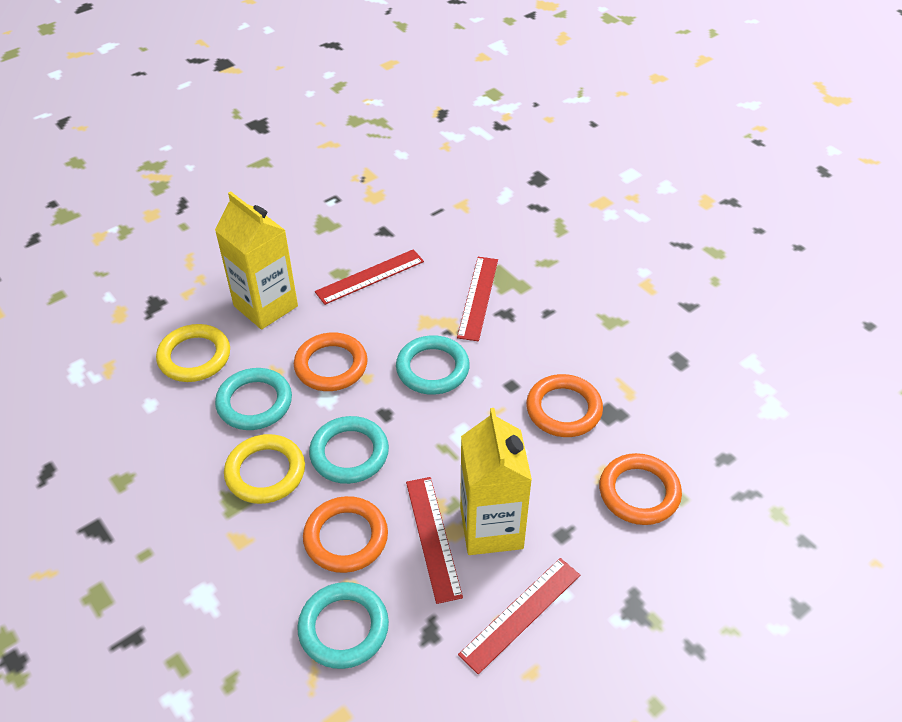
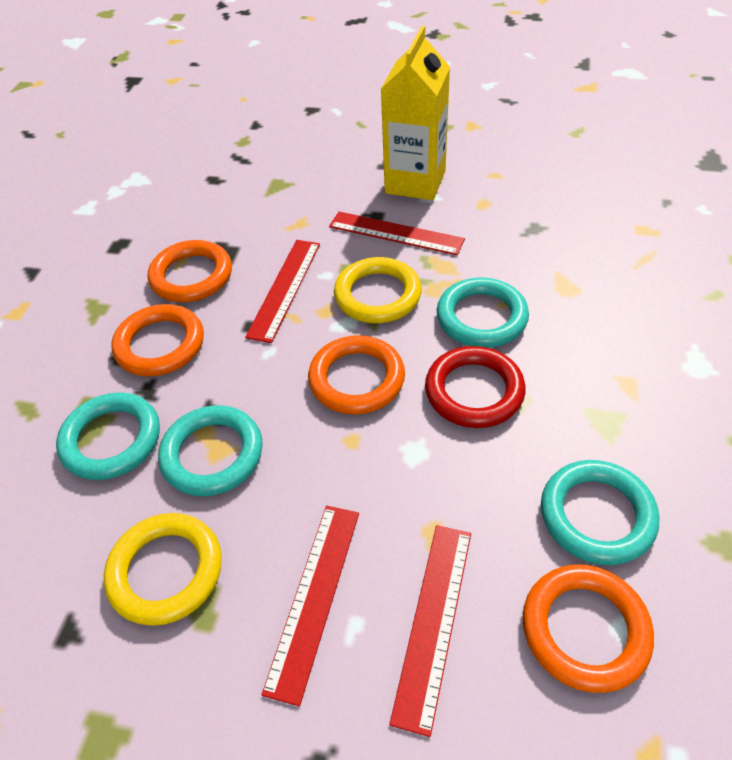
red ring: 0 -> 1
yellow carton: 2 -> 1

